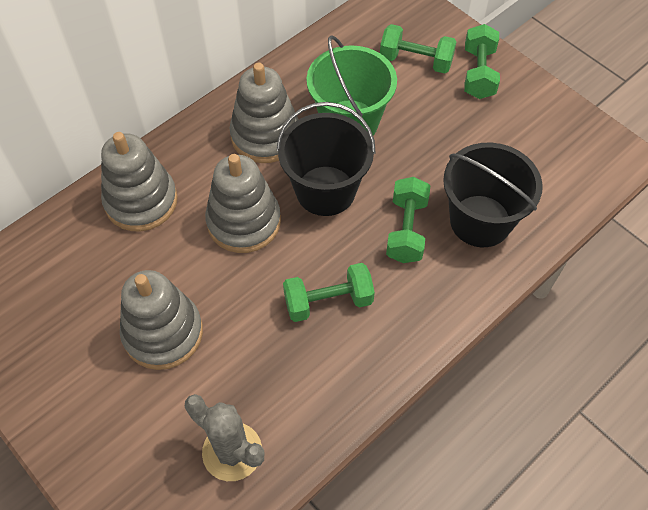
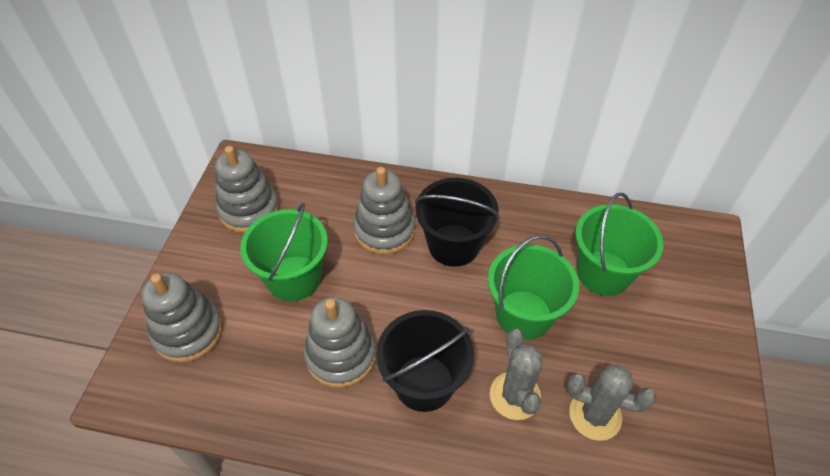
green bucket: 1 -> 3
green dumbbell: 4 -> 0
grey cactus: 1 -> 2

